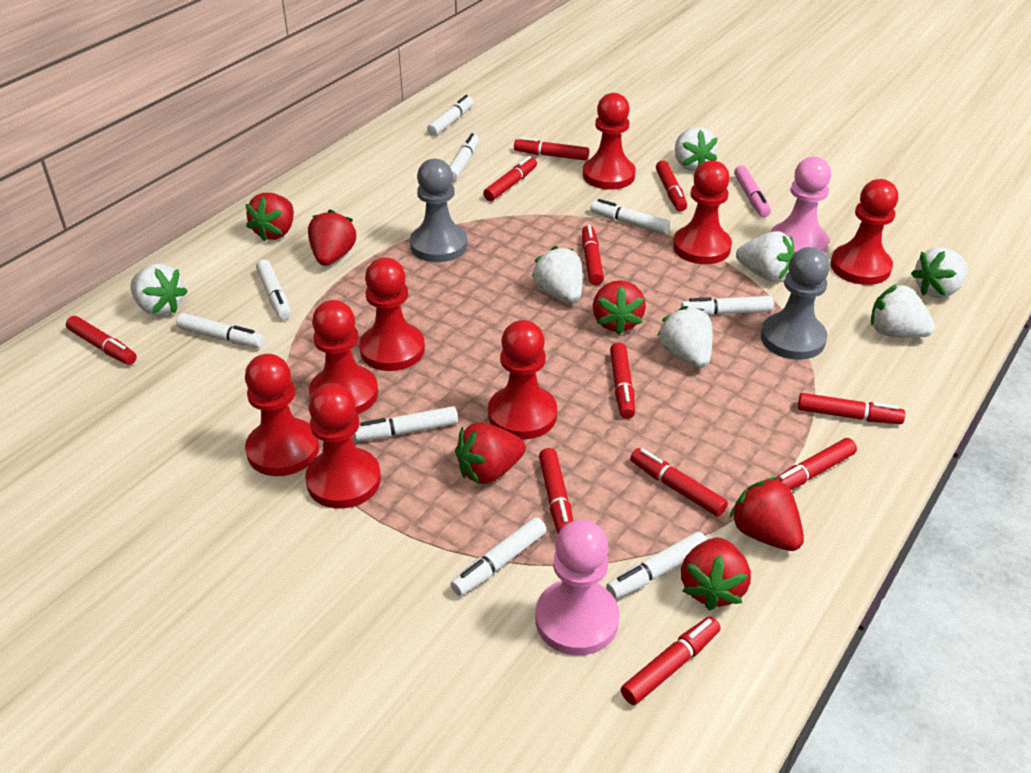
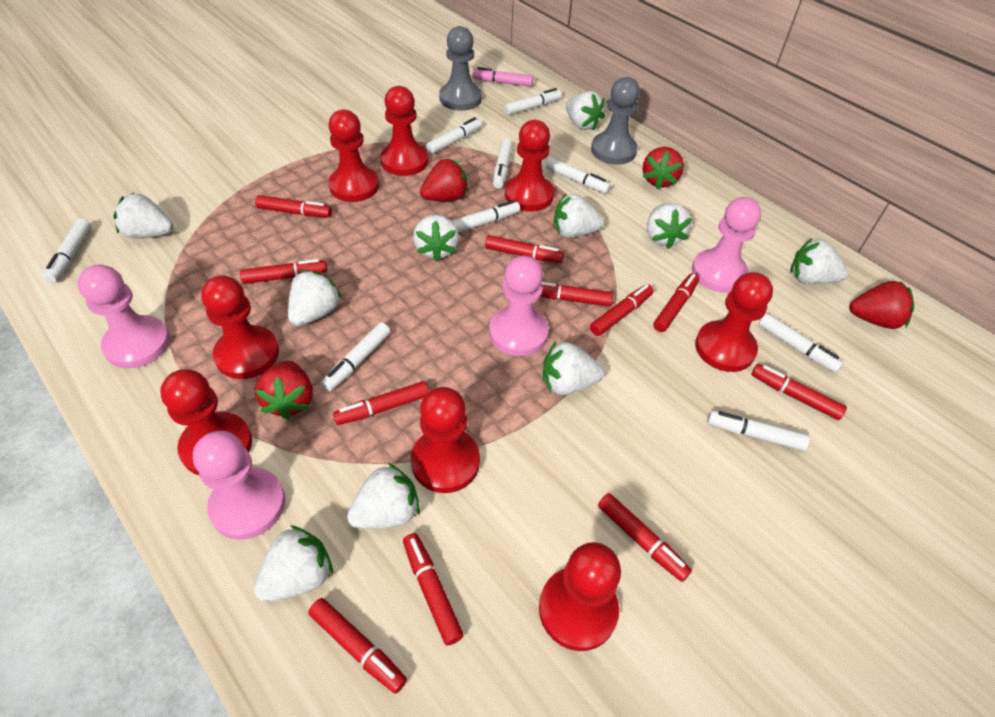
pink pawn: 2 -> 4
red strawberry: 6 -> 4
white strawberry: 7 -> 10

